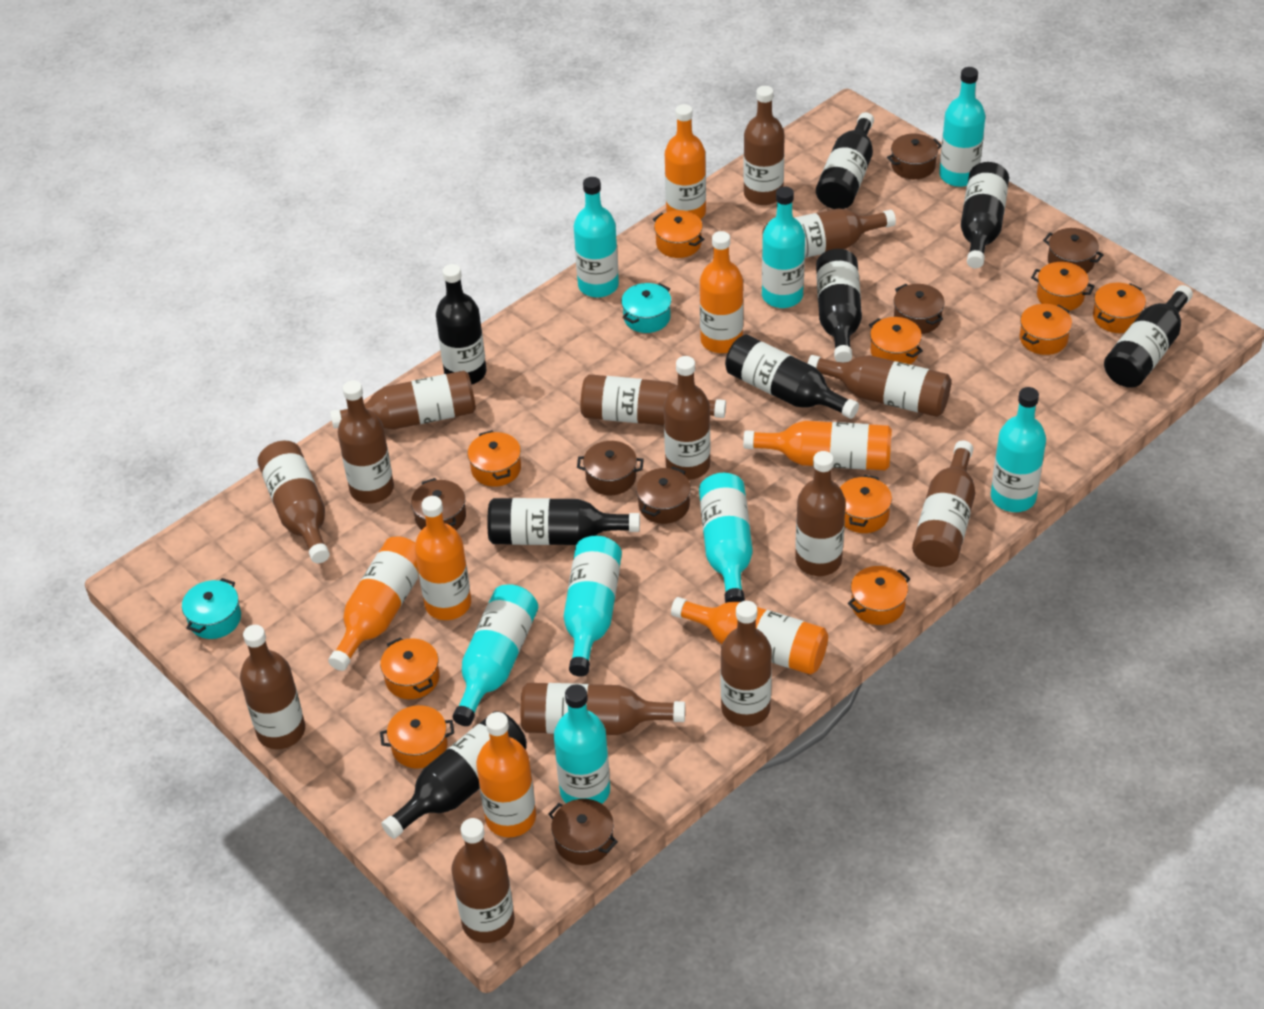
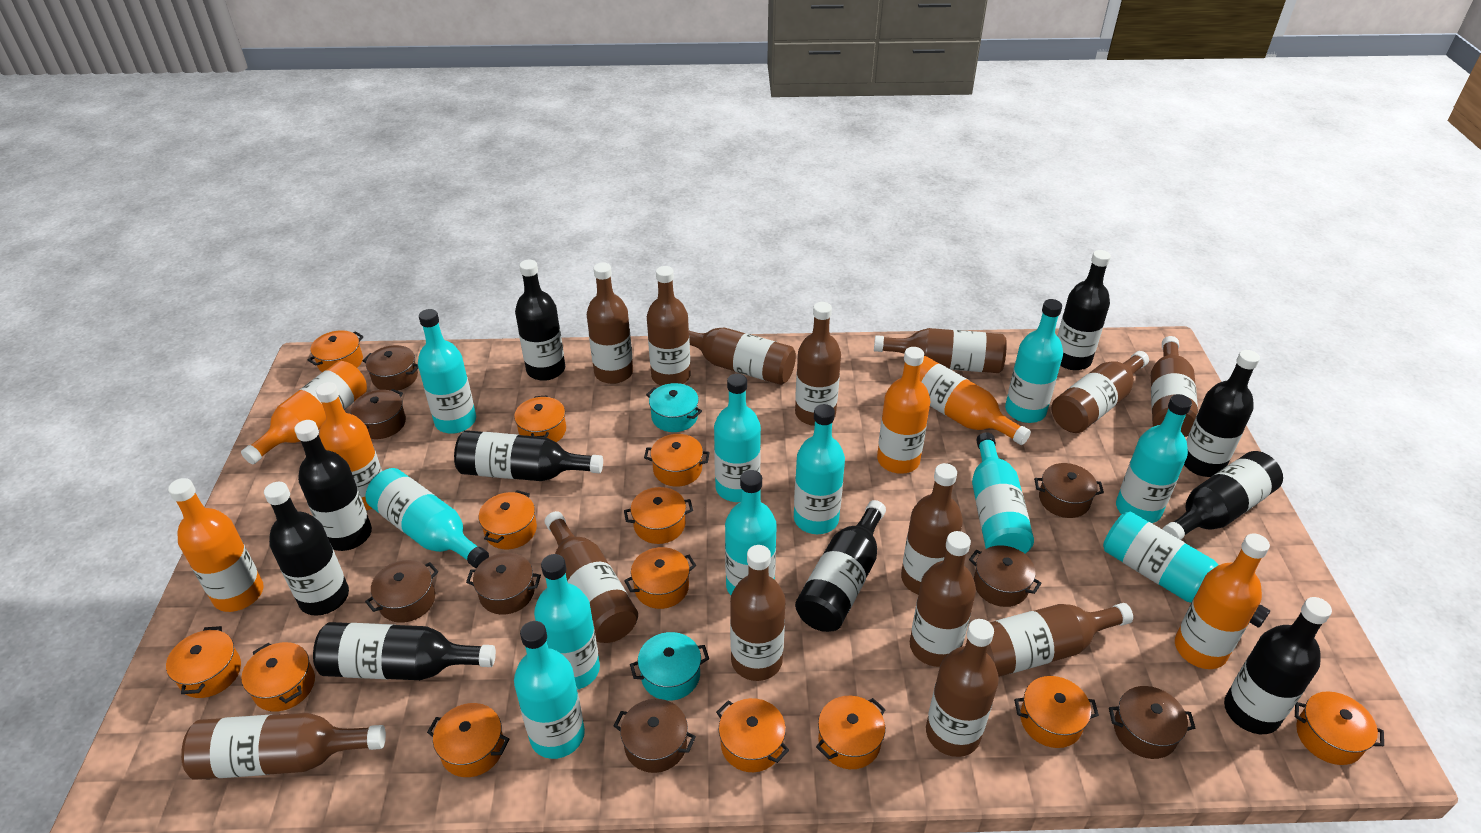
black bottle: 8 -> 10
brown pot: 7 -> 8
orange bottle: 7 -> 6
orange pot: 10 -> 13
turquoise bottle: 8 -> 11

